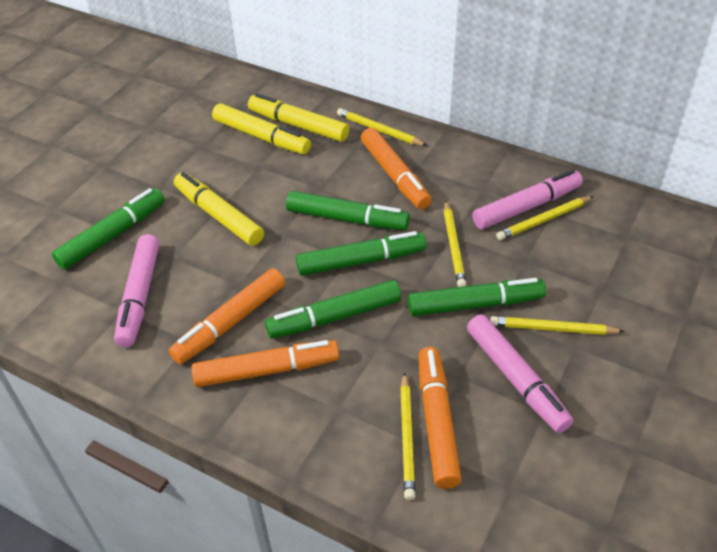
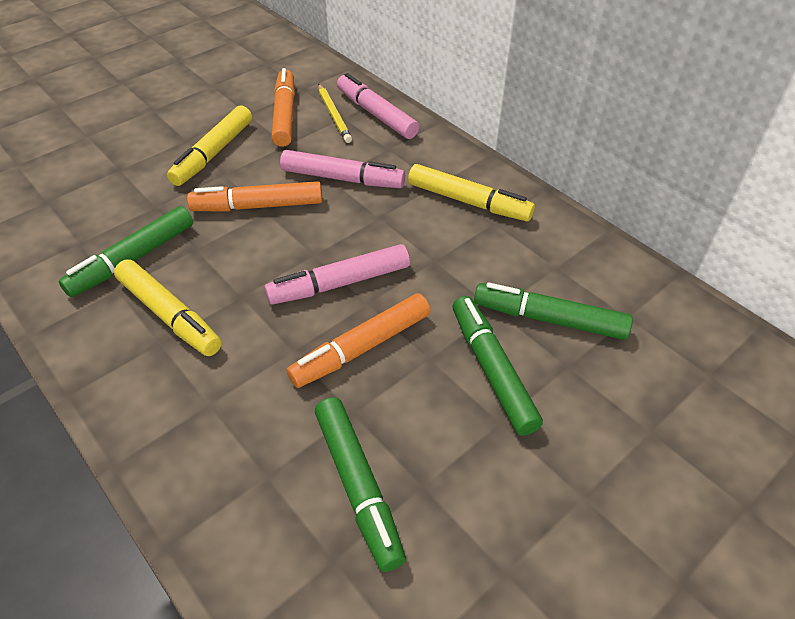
green marker: 5 -> 4
orange marker: 4 -> 3
yellow pencil: 5 -> 1

